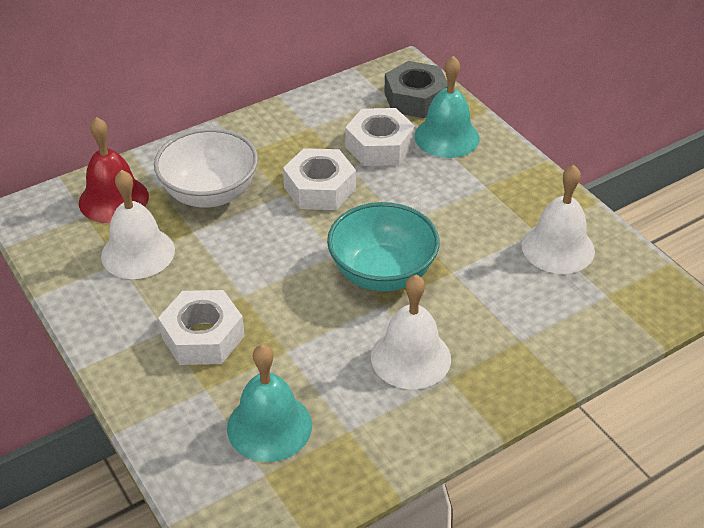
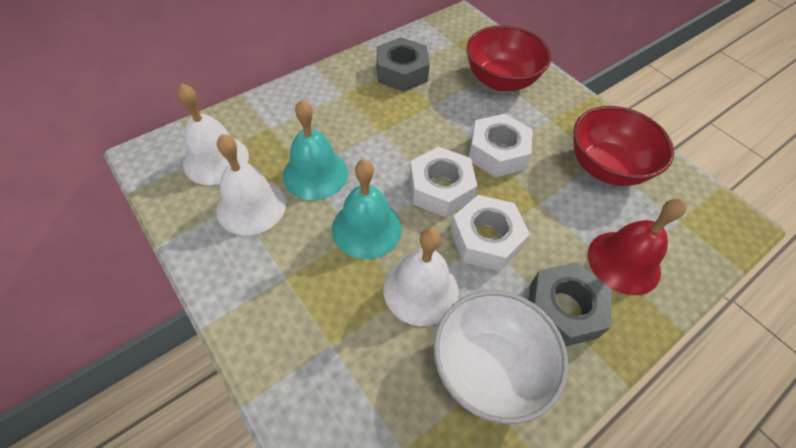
grey nut: 1 -> 2
red bowl: 0 -> 2
turquoise bowl: 1 -> 0

